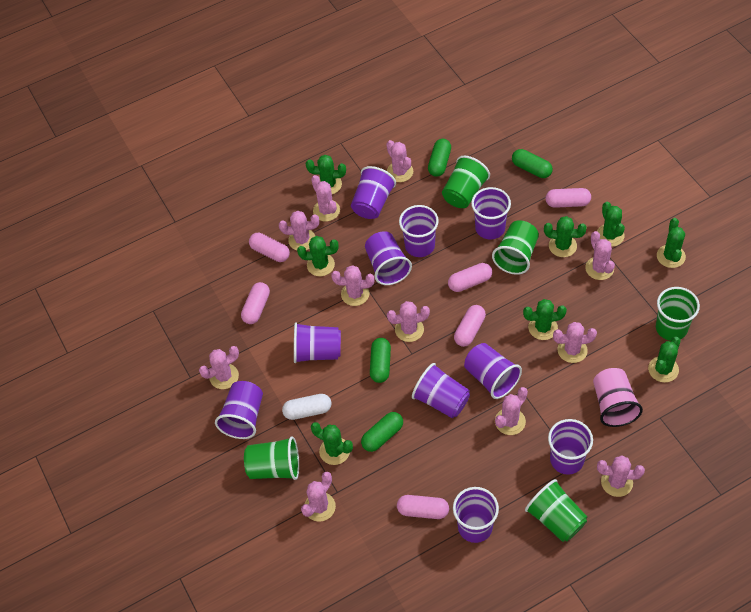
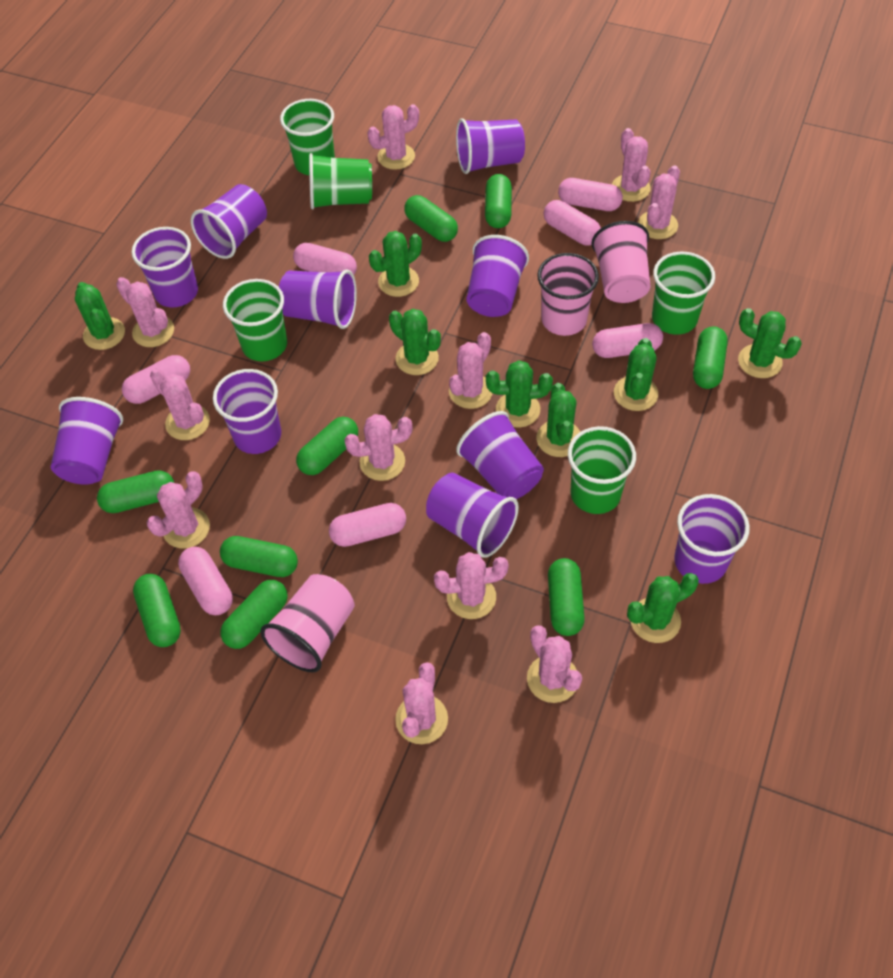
green capsule: 4 -> 9
pink capsule: 6 -> 7
pink cup: 1 -> 3
white capsule: 1 -> 0

